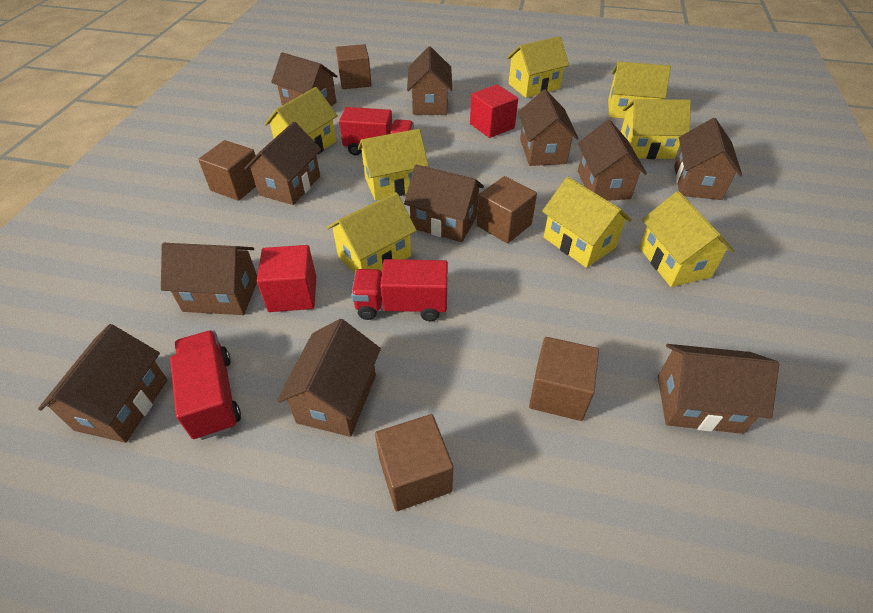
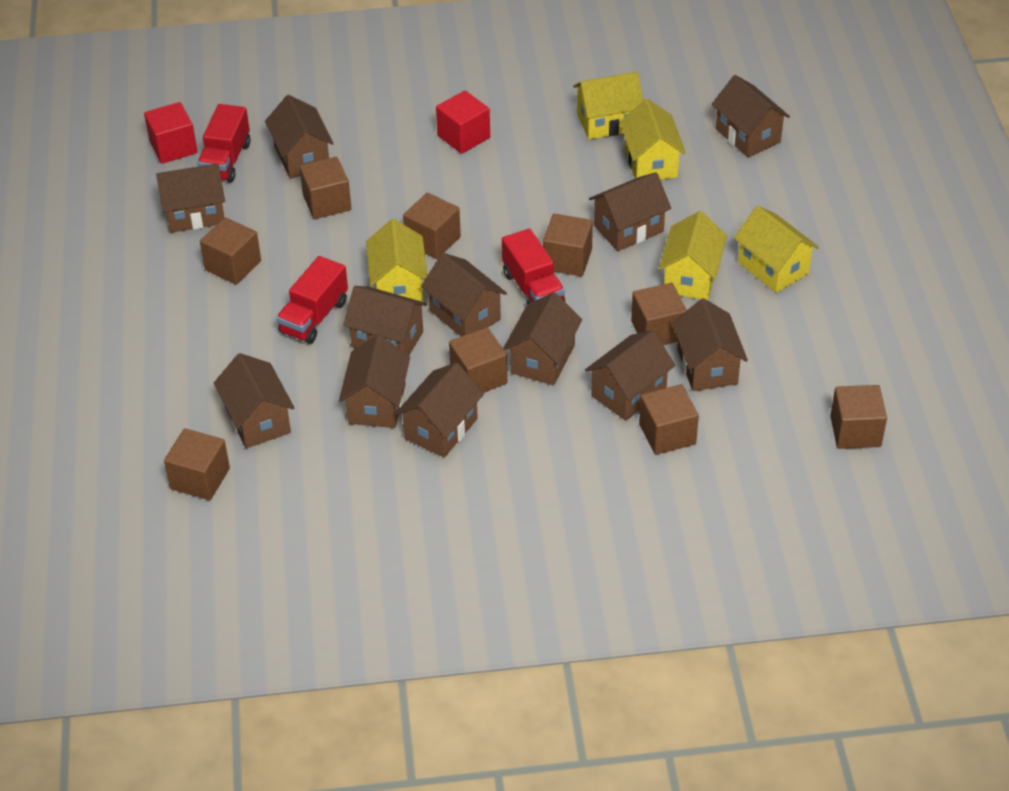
brown cube: 5 -> 9
brown house: 11 -> 12
yellow house: 8 -> 5

